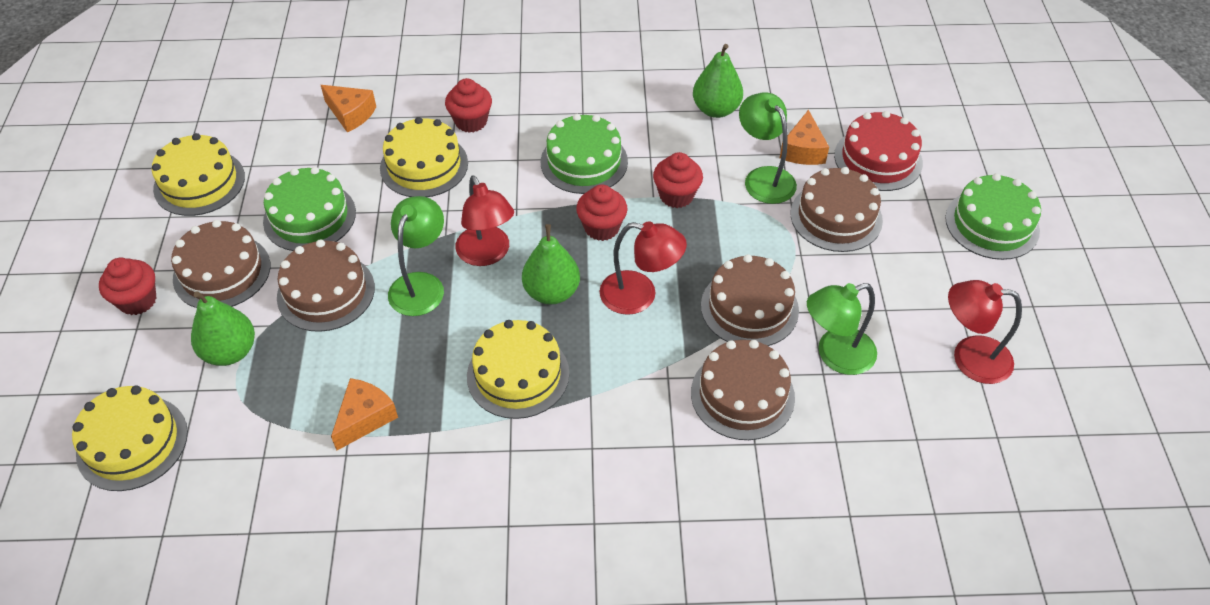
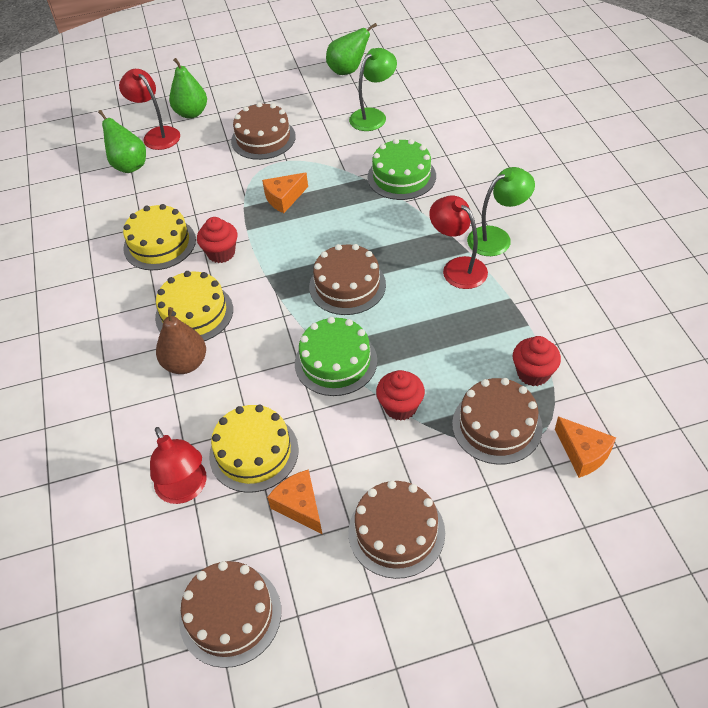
brown pear: 0 -> 1
green cake: 3 -> 2
green lamp: 3 -> 2
red cake: 1 -> 0
red cupcake: 4 -> 3
yellow cake: 4 -> 3

